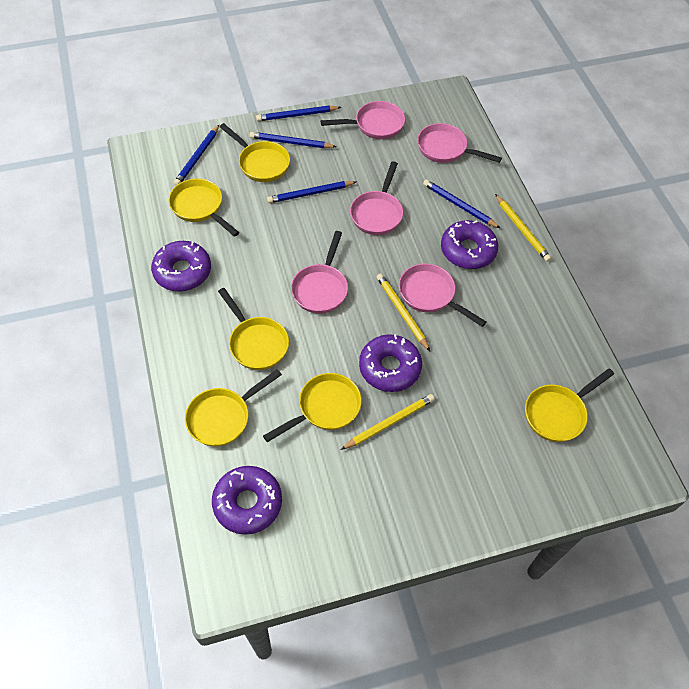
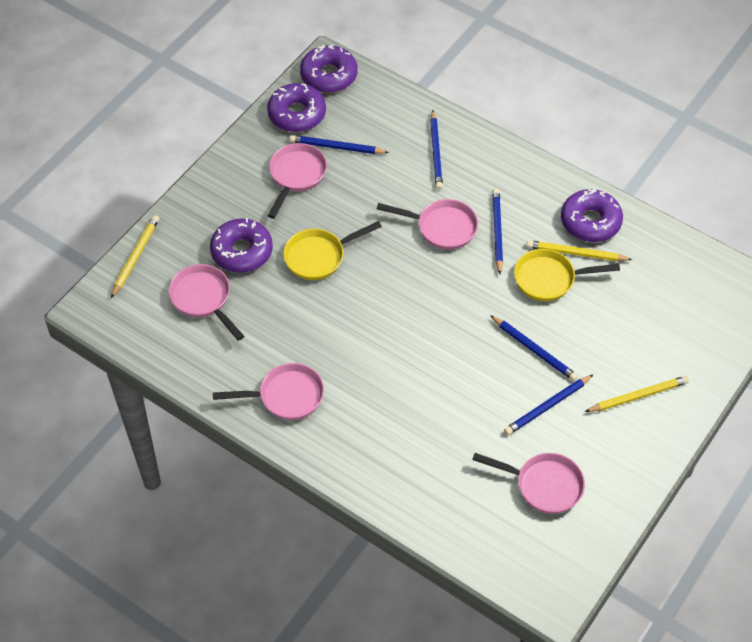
yellow pan: 6 -> 2

